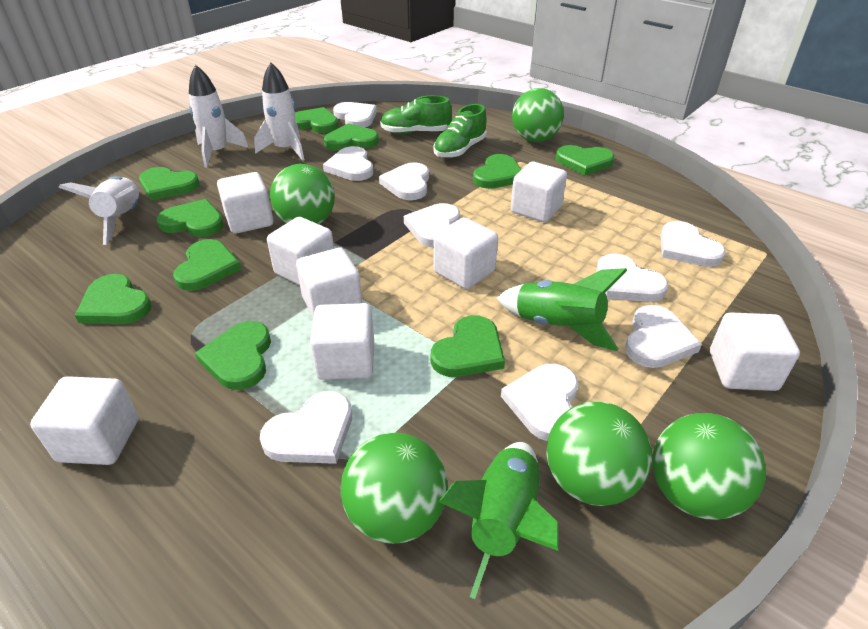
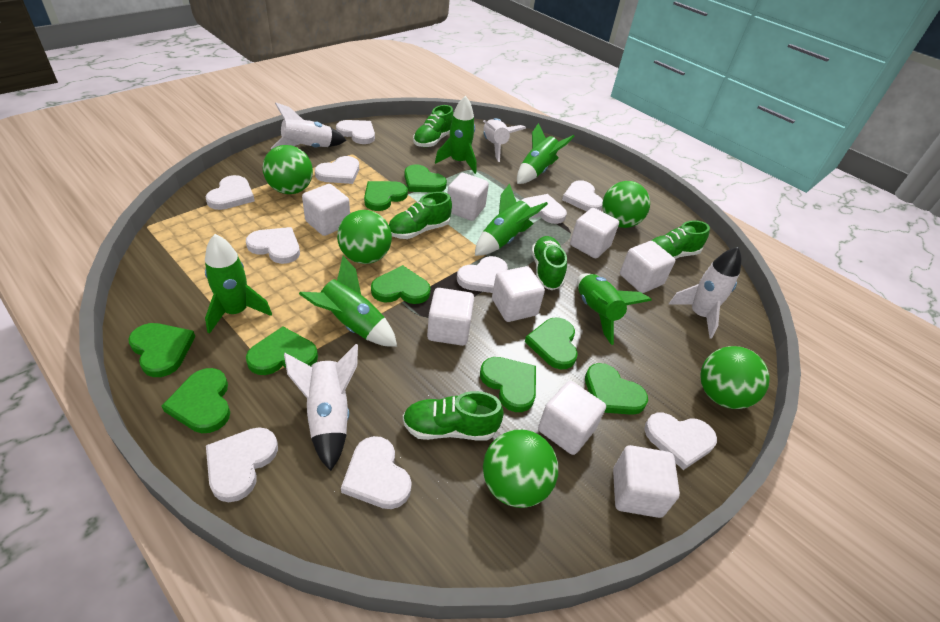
green heart: 10 -> 9
green rocket: 2 -> 6
green shoe: 2 -> 5
white heart: 9 -> 10
white rocket: 3 -> 4

